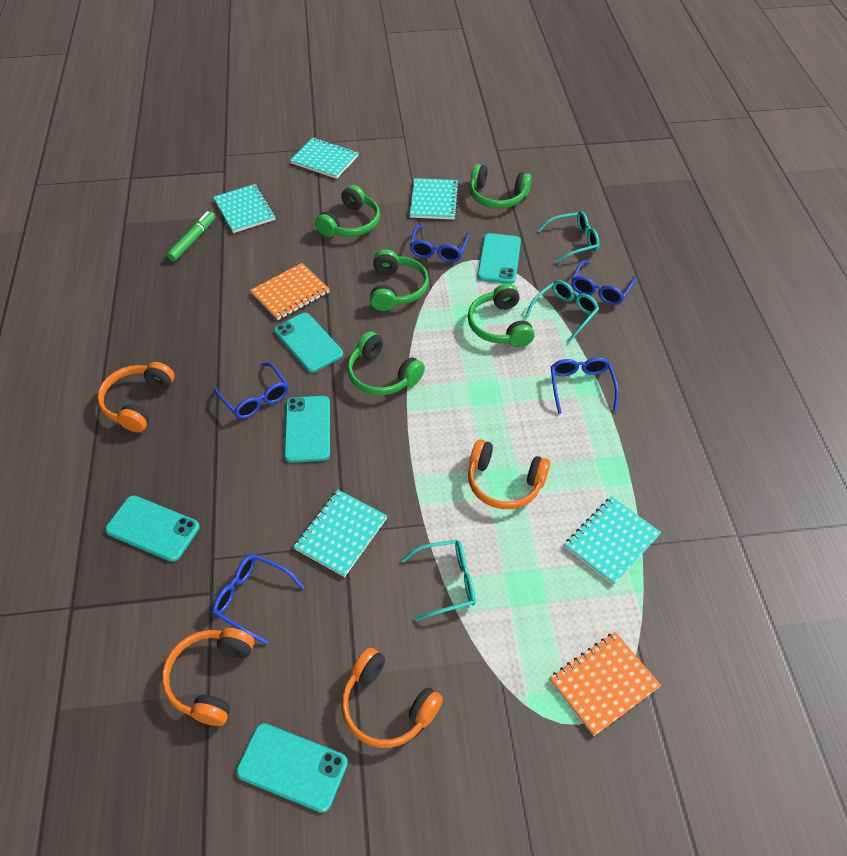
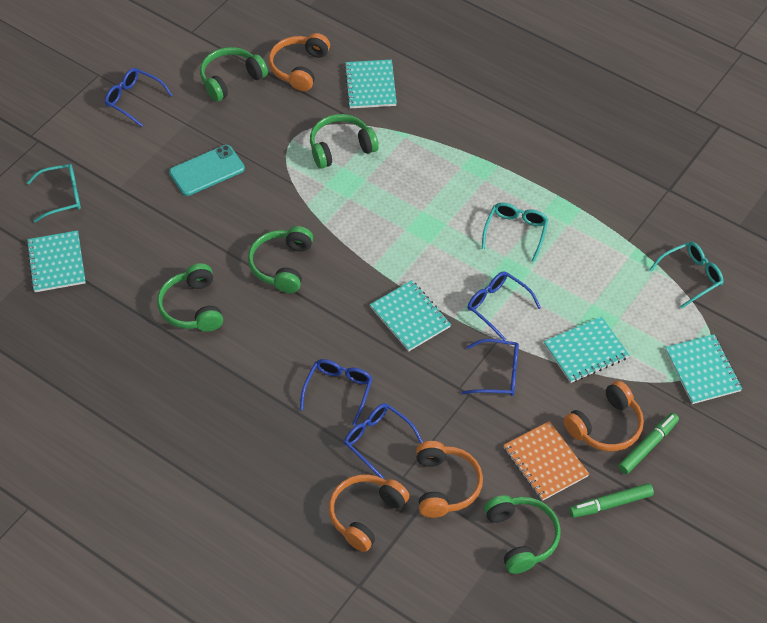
green marker: 1 -> 2
orange notebook: 2 -> 1
turquoise phone: 5 -> 1

